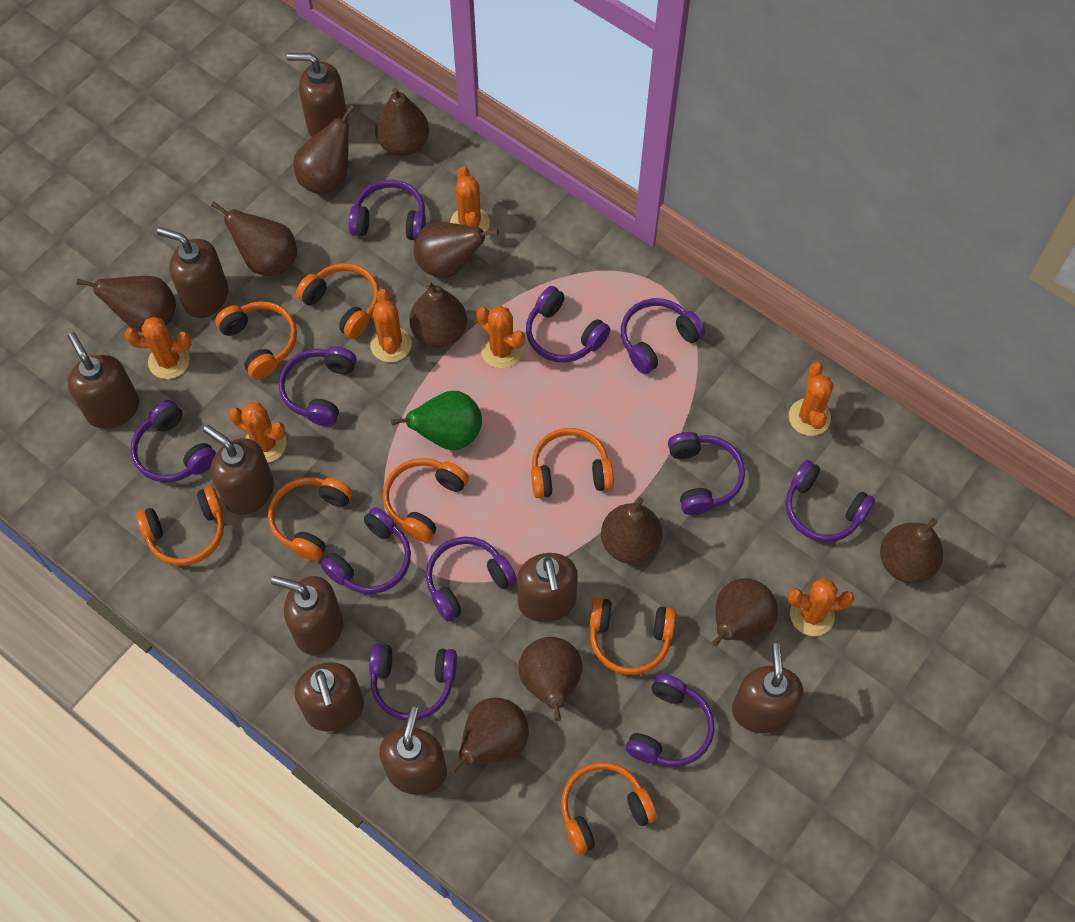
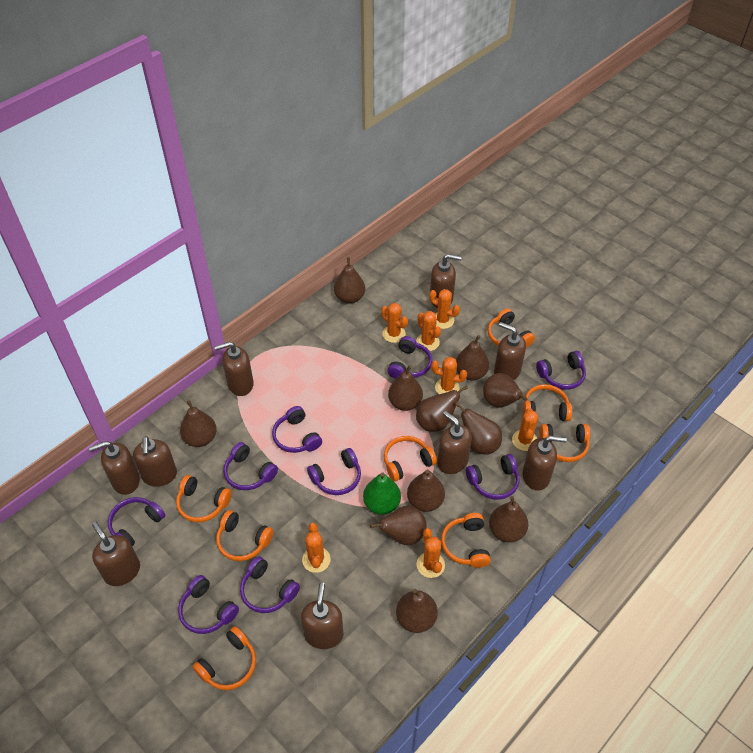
purple headphones: 11 -> 9

